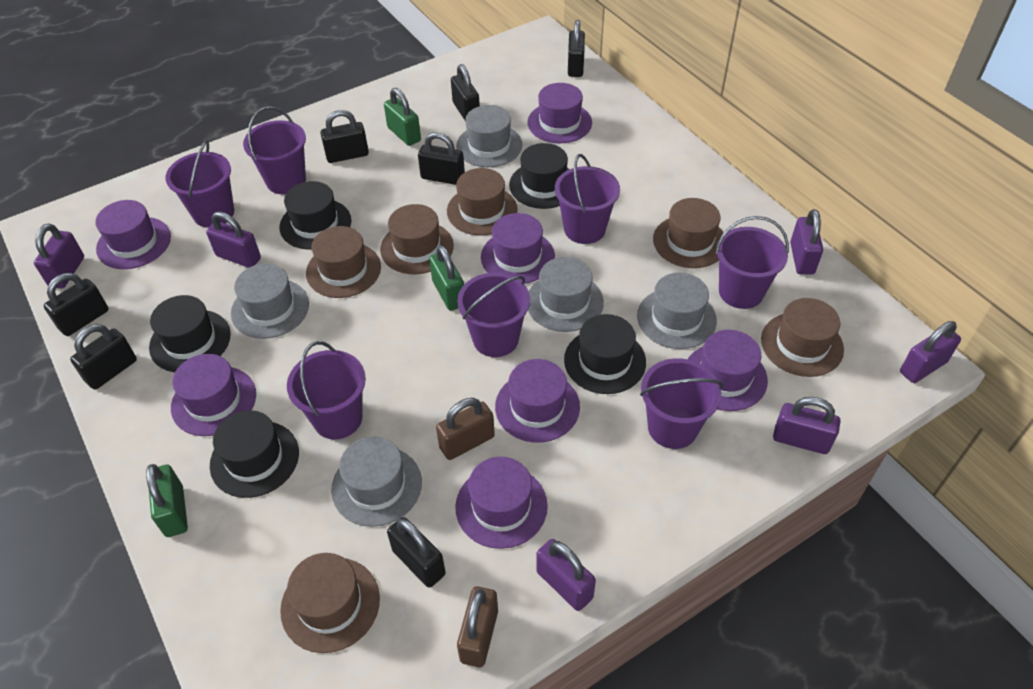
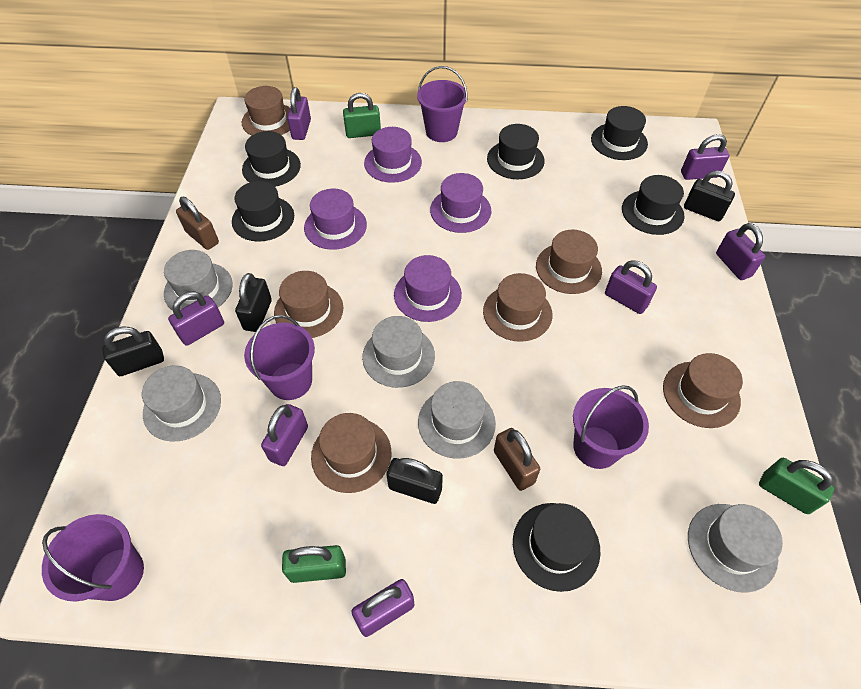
black hat: 5 -> 6
black padlock: 7 -> 4
purple bucket: 7 -> 4
purple hat: 7 -> 4
purple padlock: 6 -> 7

